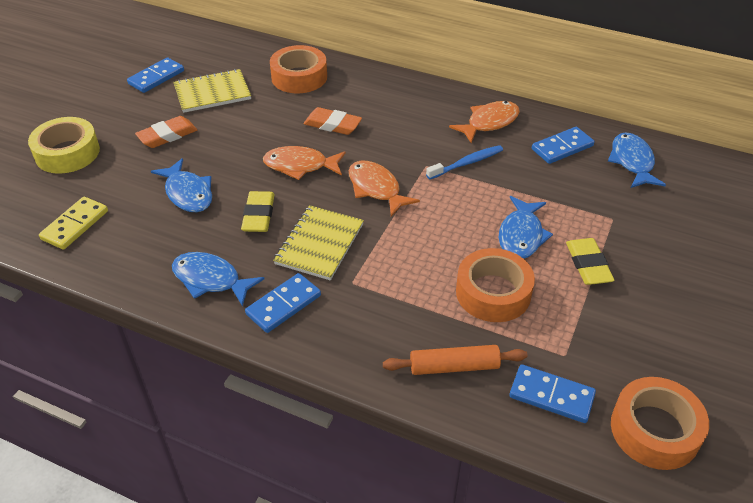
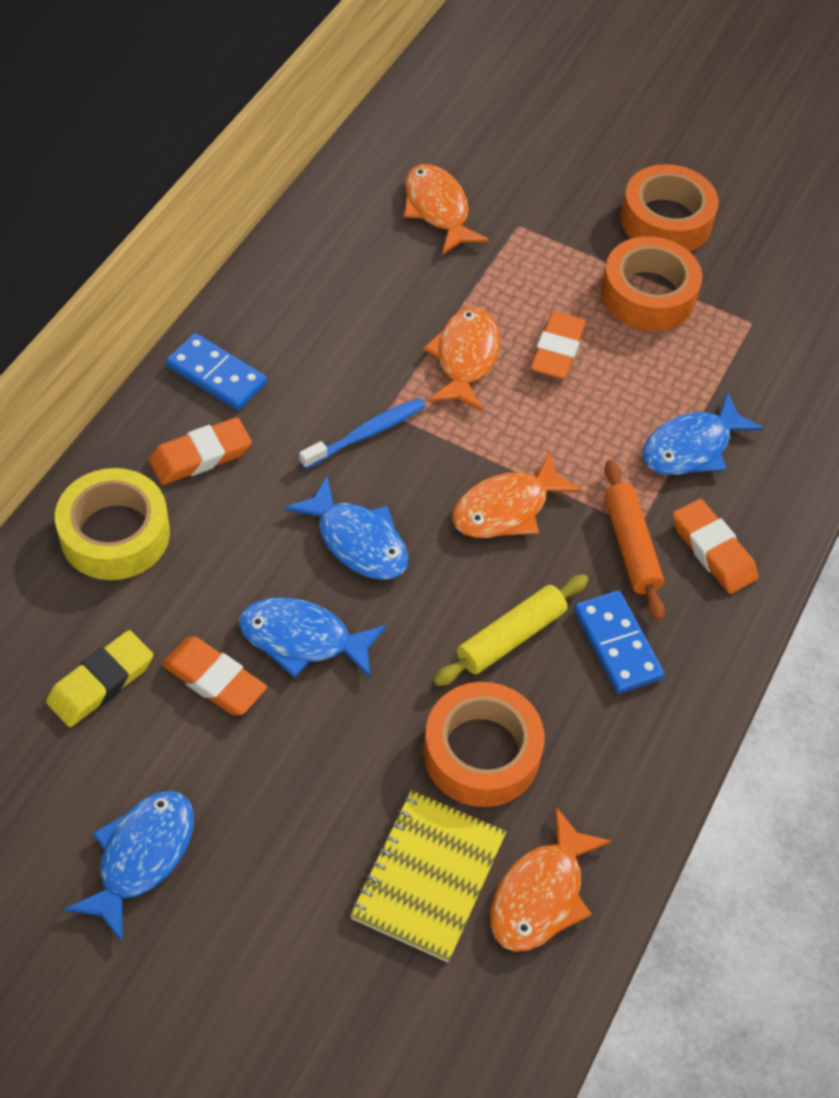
blue domino: 4 -> 2
orange eraser: 2 -> 4
orange fish: 3 -> 4
yellow domino: 1 -> 0
yellow eraser: 2 -> 1
yellow notebook: 2 -> 1
yellow rolling pin: 0 -> 1

